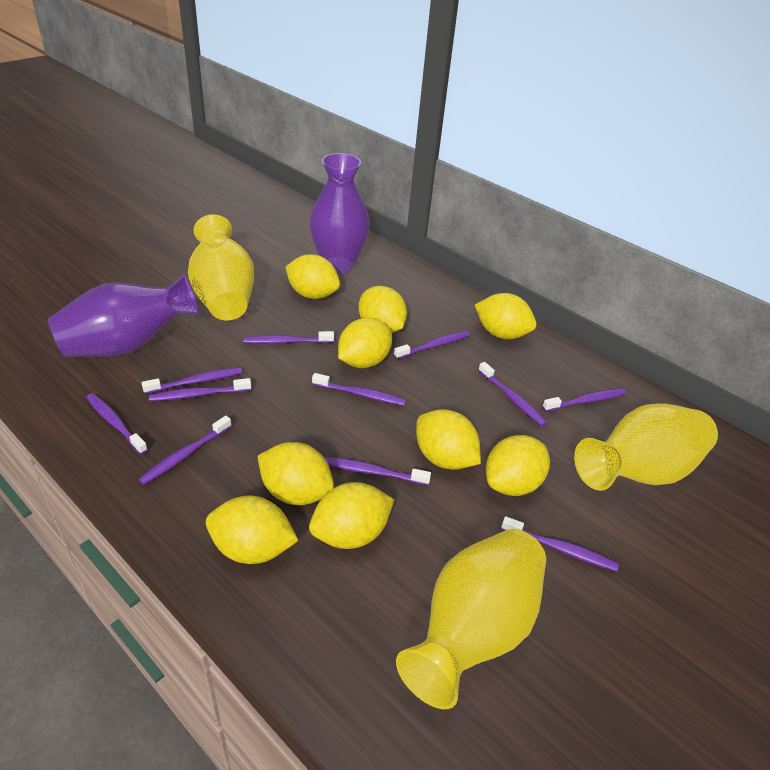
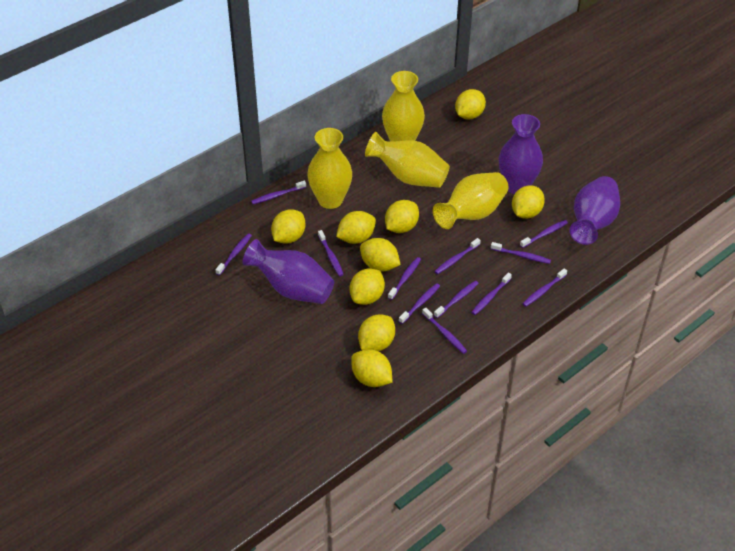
purple toothbrush: 11 -> 12
purple vase: 2 -> 3
yellow vase: 3 -> 4

